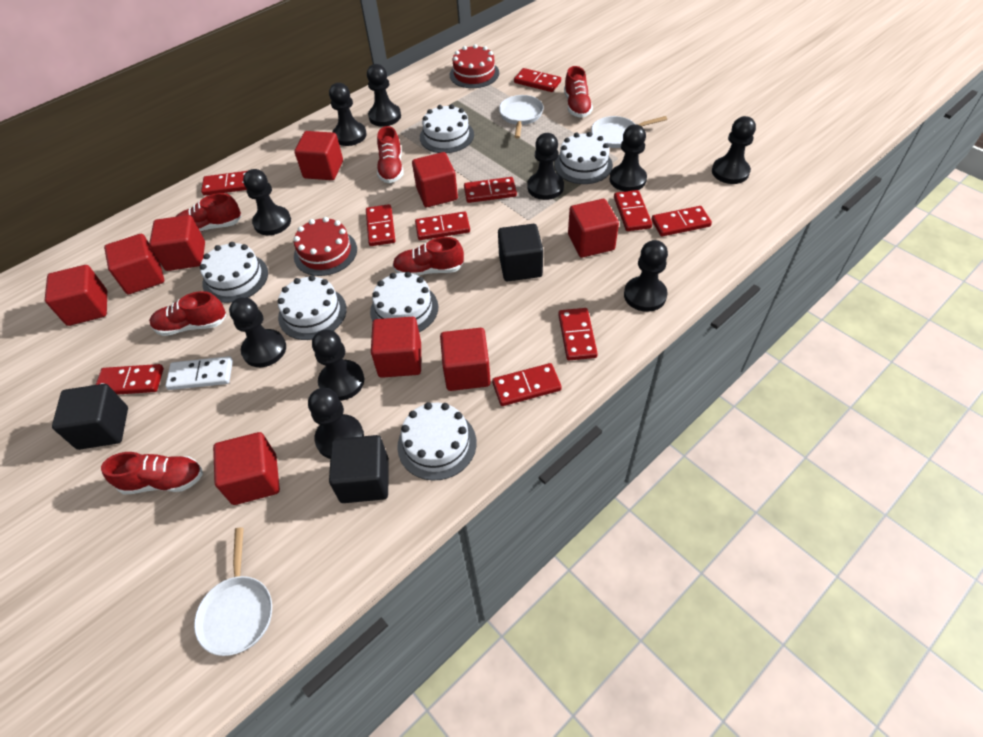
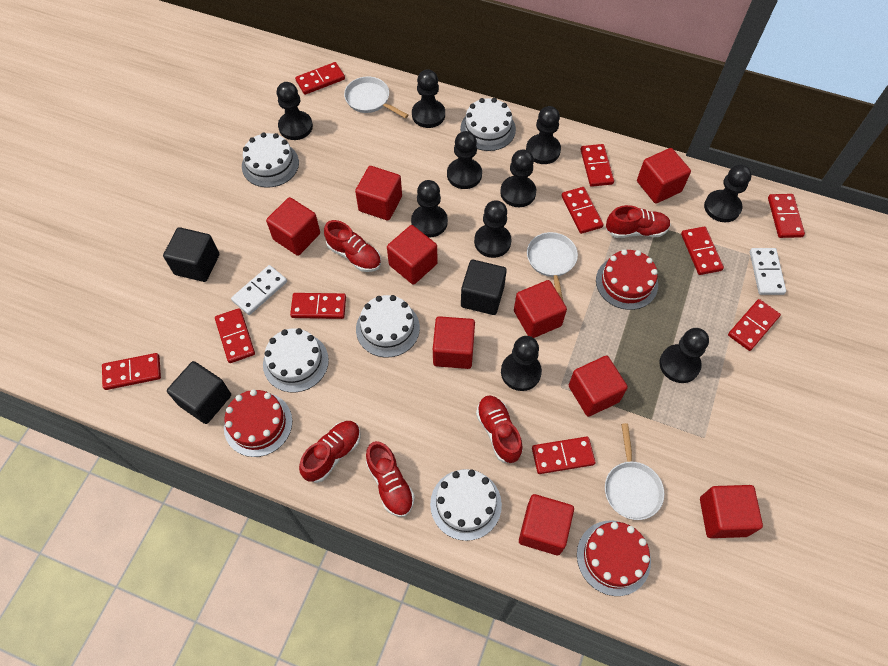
red cake: 2 -> 3
red shoe: 6 -> 5
white cake: 6 -> 5
white domino: 1 -> 2

